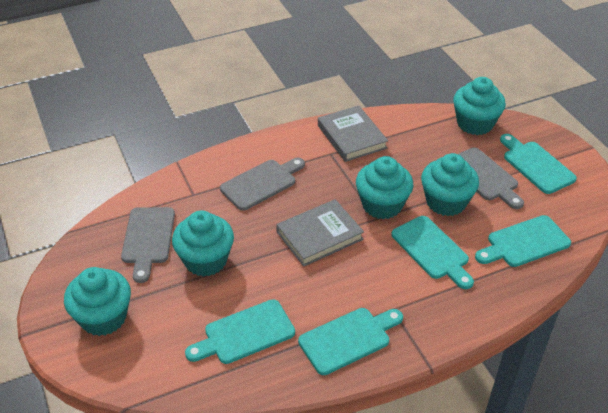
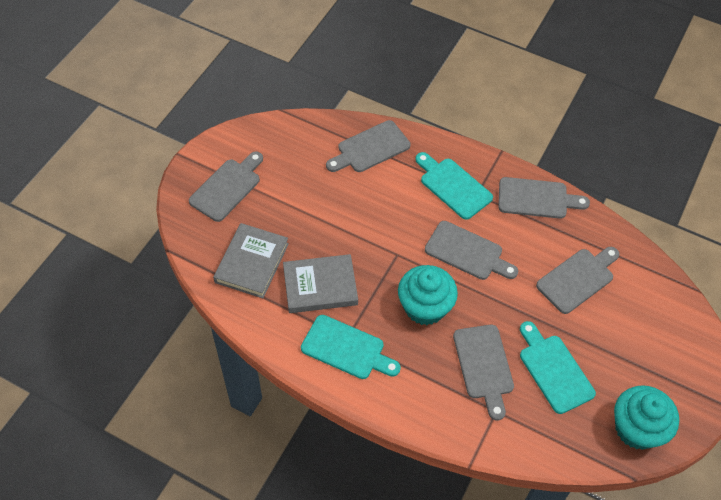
grey cutting board: 3 -> 6
turquoise cupcake: 5 -> 2
turquoise cutting board: 5 -> 3

